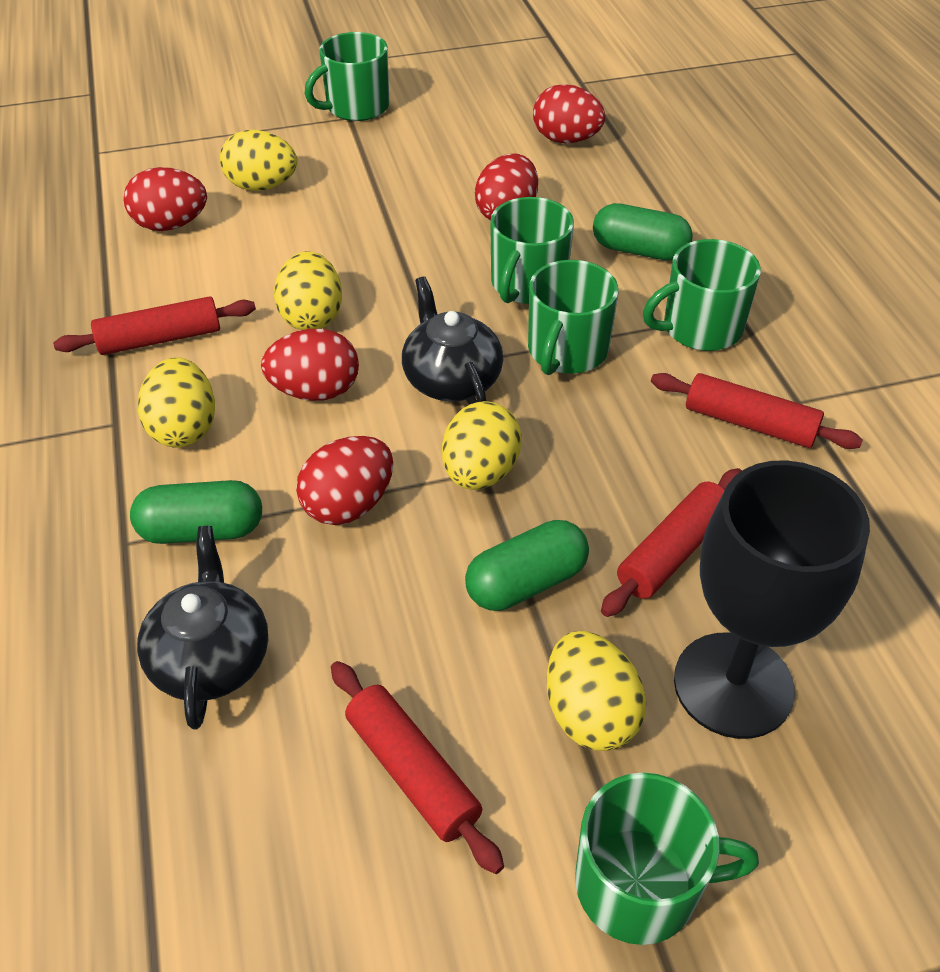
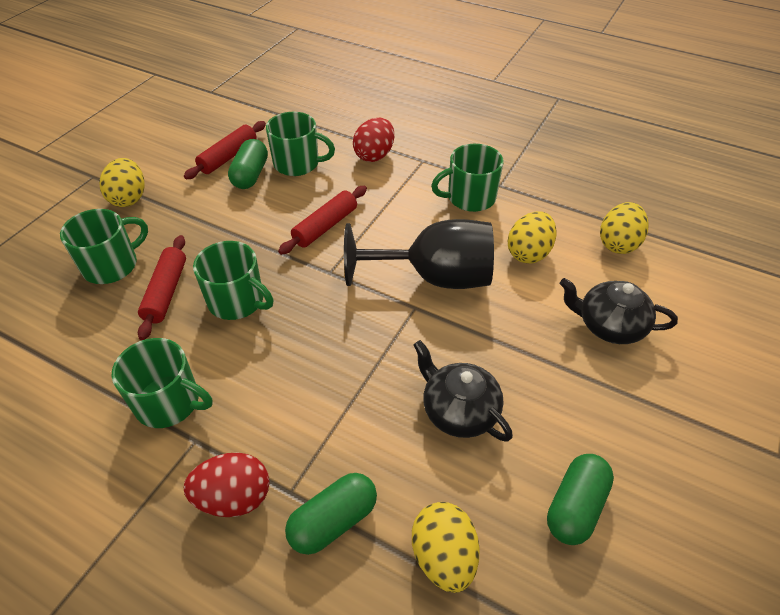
red egg: 5 -> 2
red rolling pin: 4 -> 3
yellow egg: 5 -> 4

